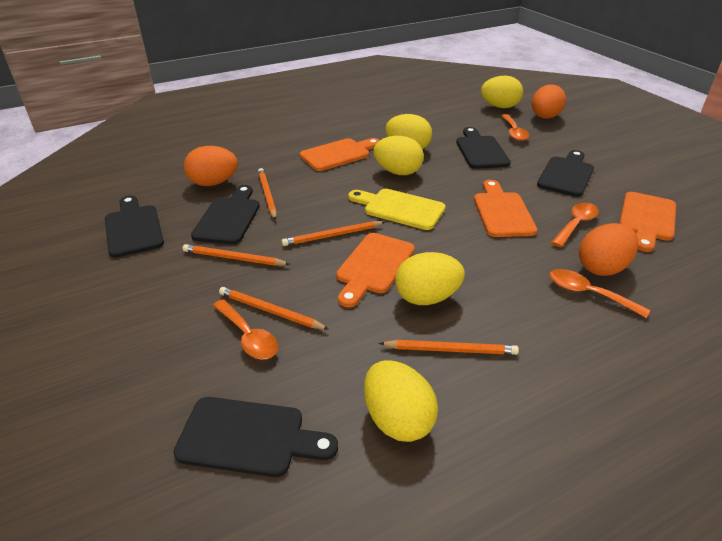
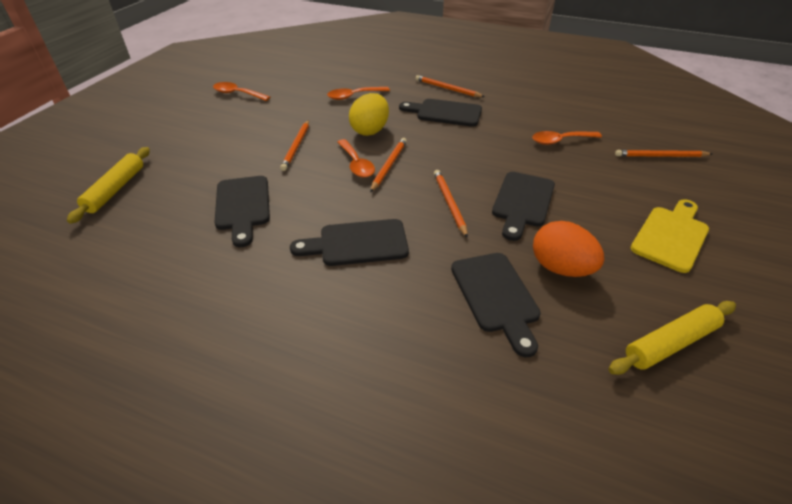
orange cutting board: 4 -> 0
orange egg: 3 -> 1
yellow egg: 5 -> 1
yellow rolling pin: 0 -> 2

